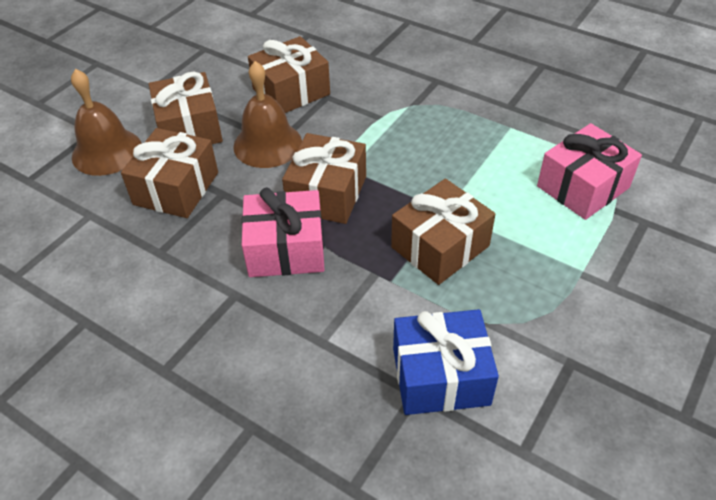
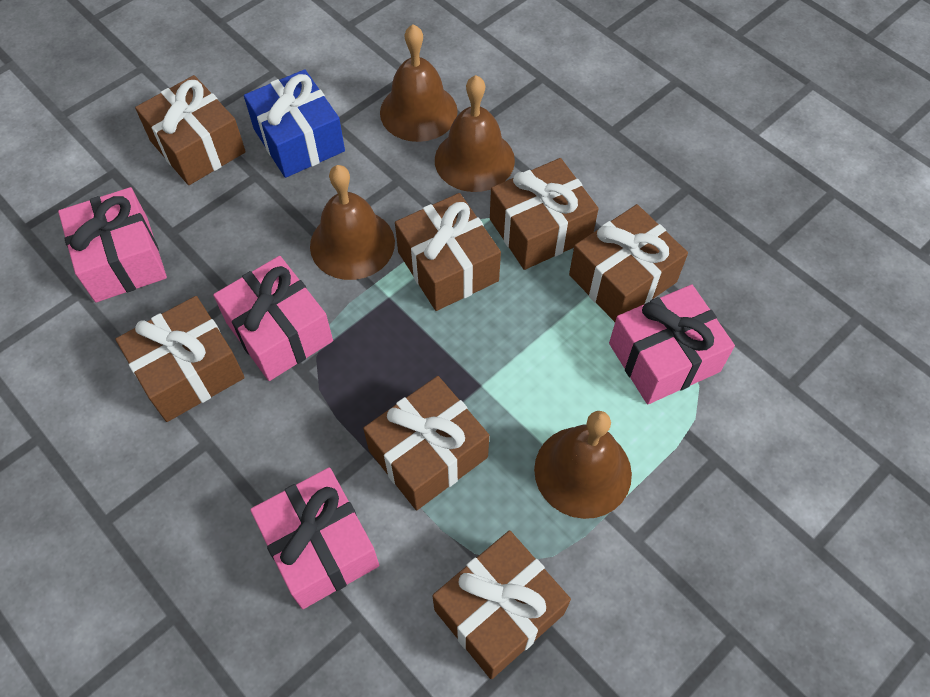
brown bell: 2 -> 4
brown gift: 5 -> 7
pink gift: 2 -> 4

